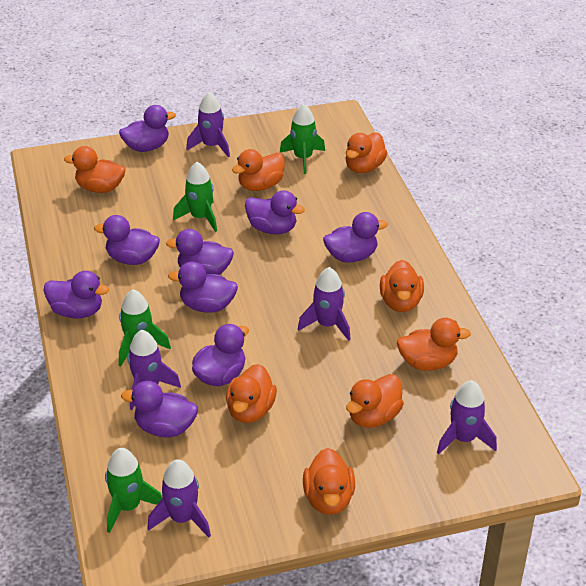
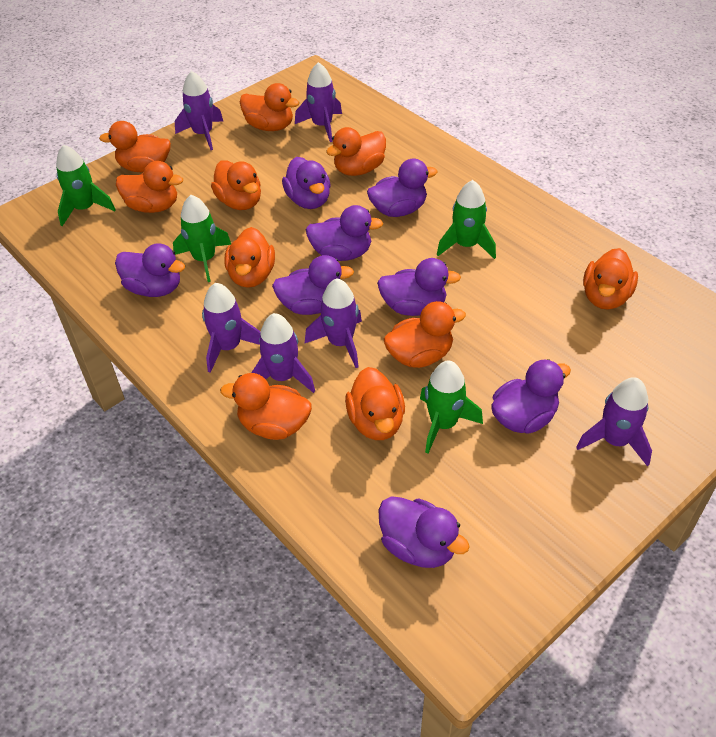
orange duck: 8 -> 10
purple duck: 9 -> 8
purple rocket: 5 -> 6

